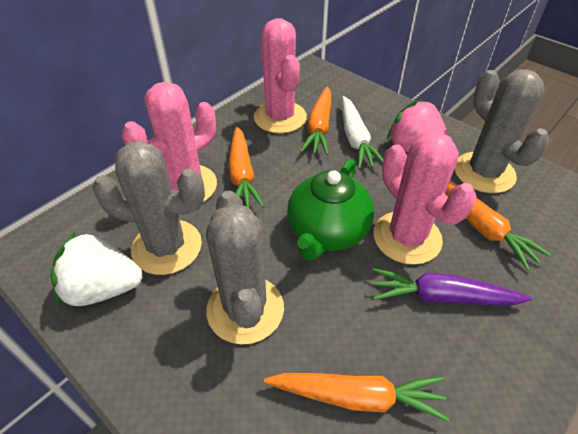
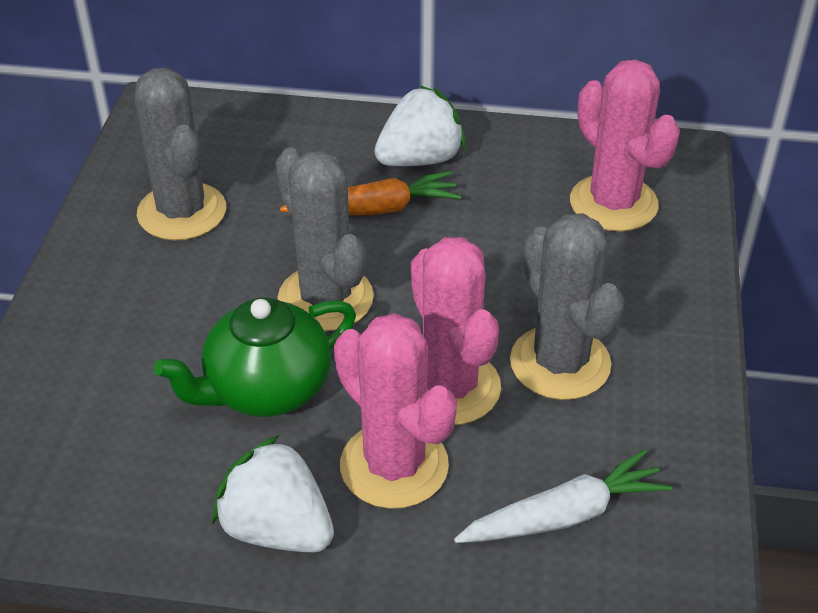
orange carrot: 4 -> 1
pink strawberry: 1 -> 0
purple carrot: 1 -> 0
white strawberry: 1 -> 2

